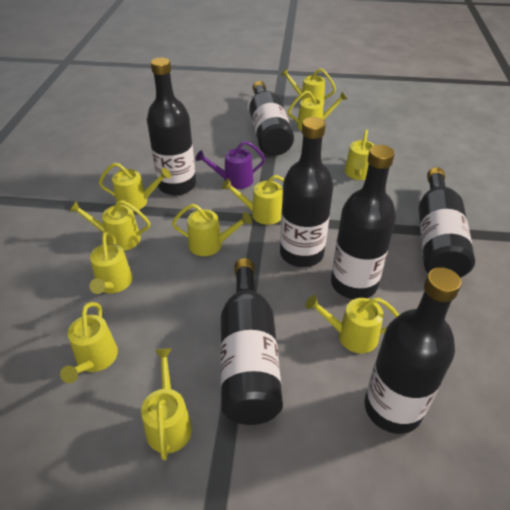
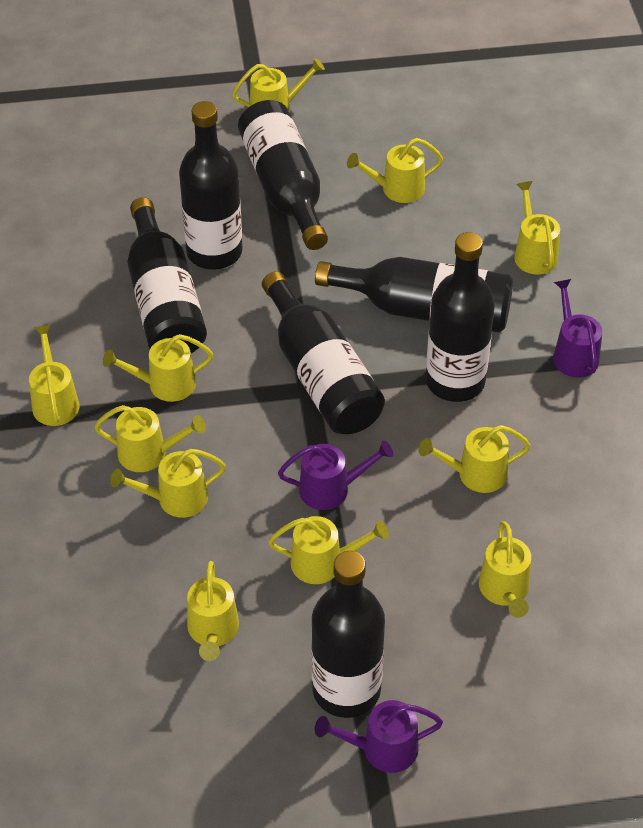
purple watering can: 1 -> 3

